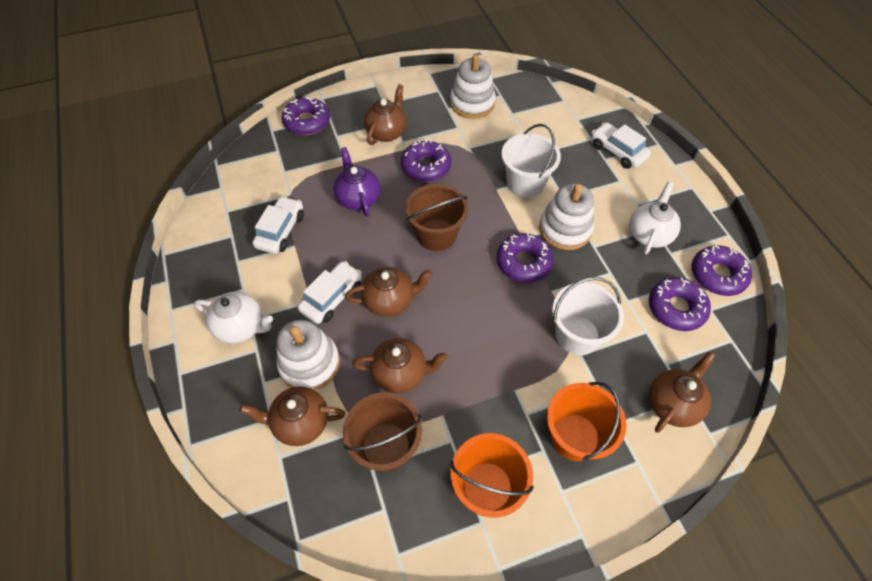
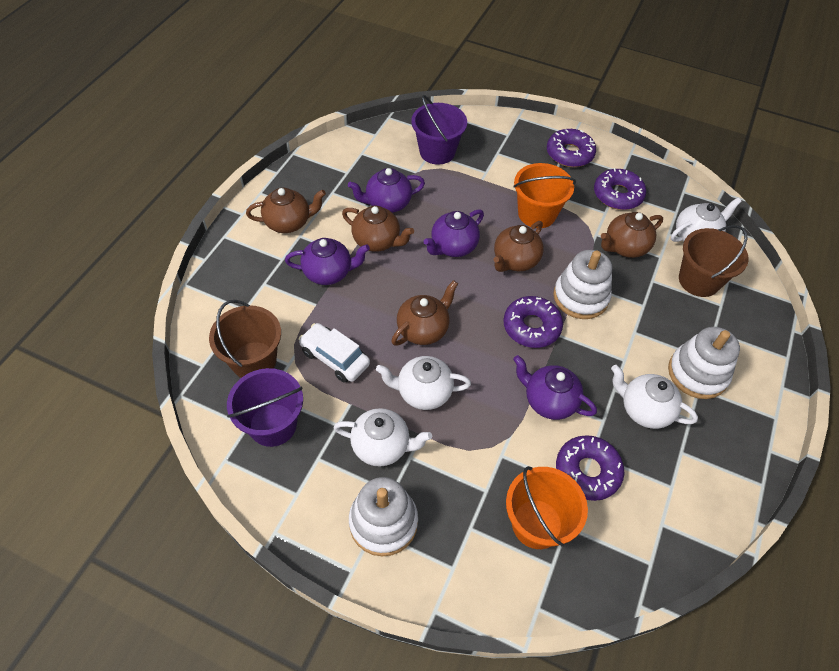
purple bucket: 0 -> 2
purple donut: 5 -> 4
purple teapot: 1 -> 4
white bucket: 2 -> 0
white car: 3 -> 1
white teapot: 2 -> 4

